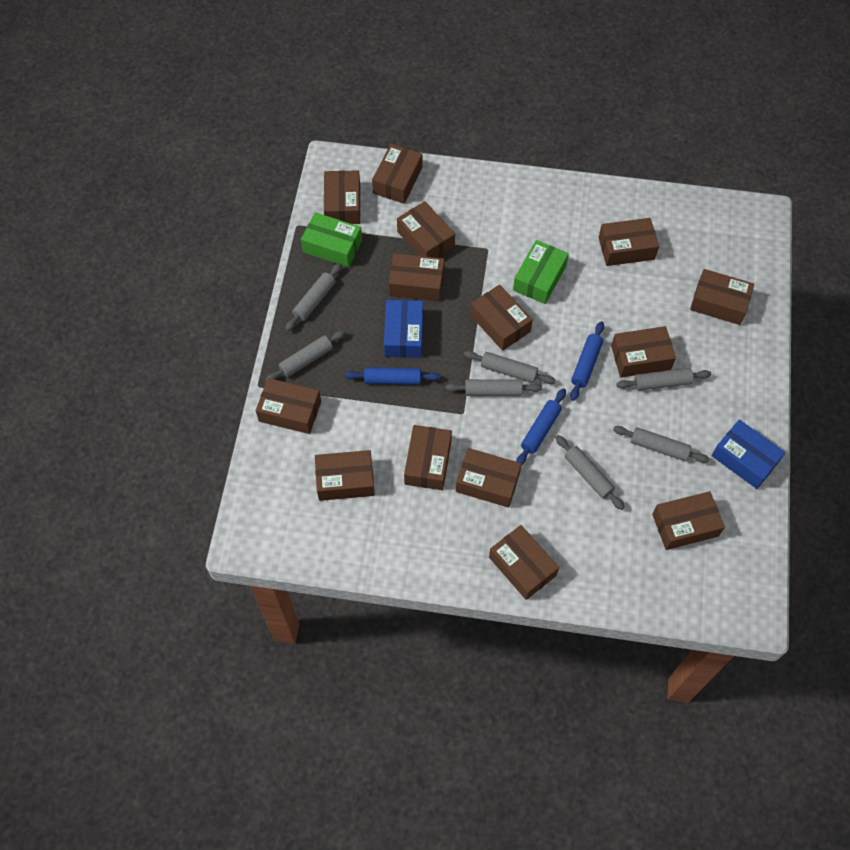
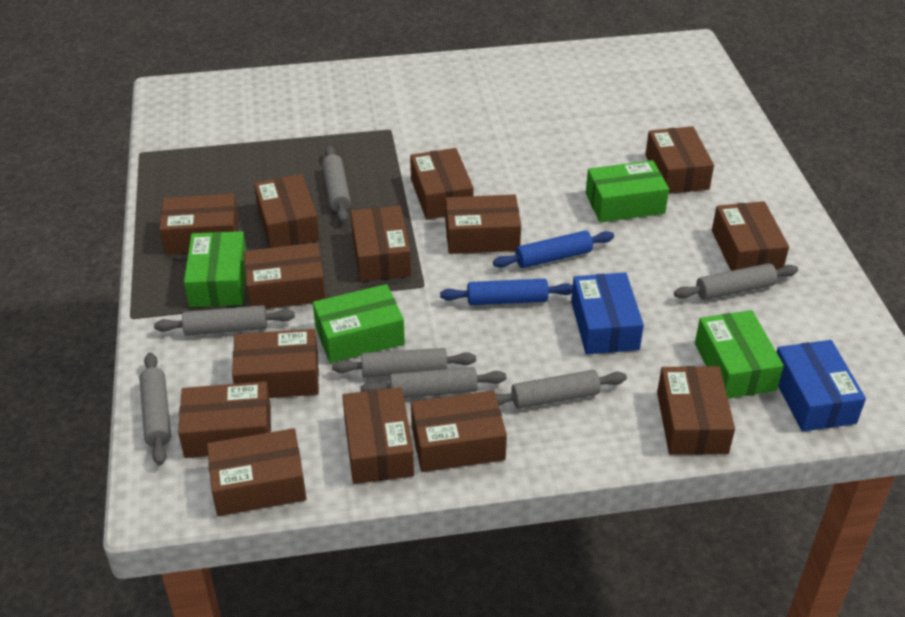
blue rolling pin: 3 -> 2
green box: 2 -> 4

